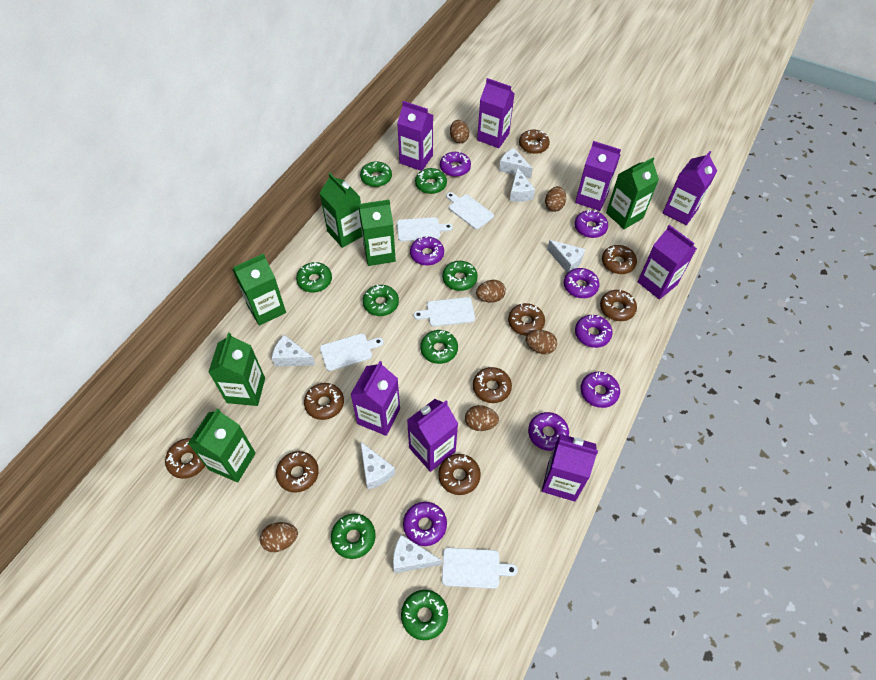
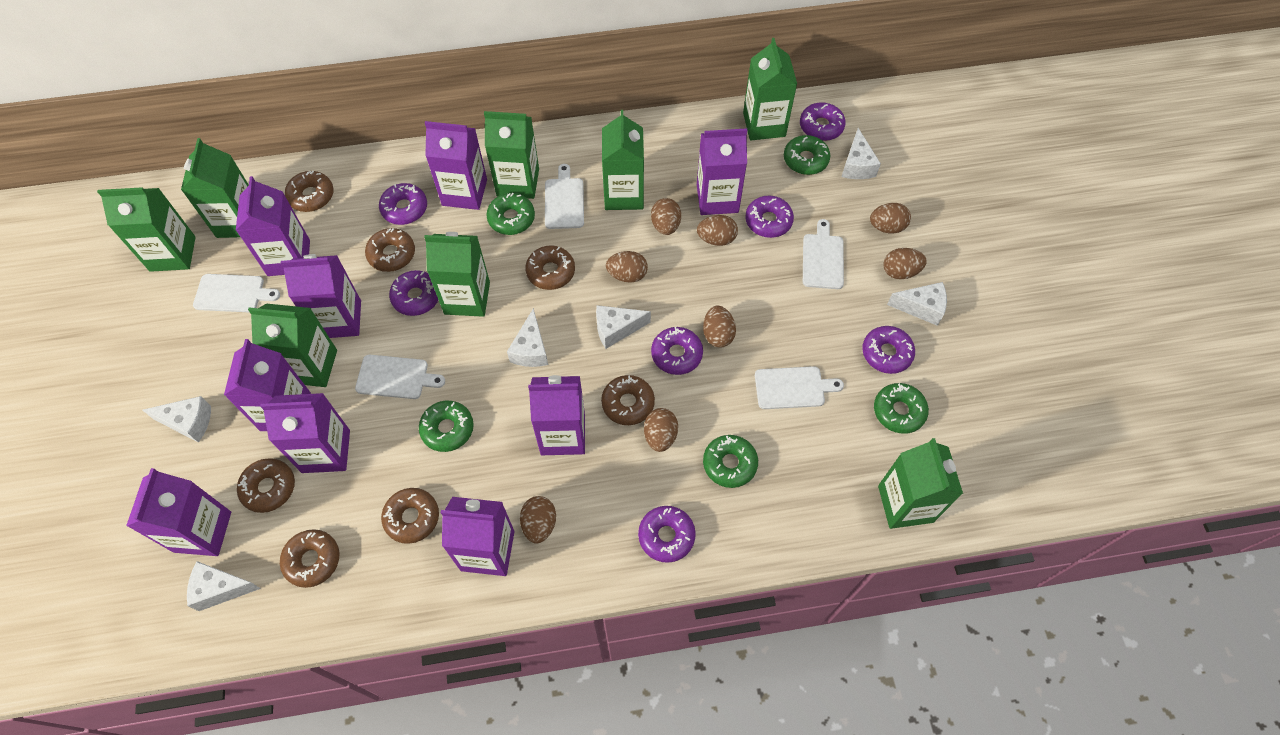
brown donut: 9 -> 7
brown egg: 6 -> 8
green carton: 6 -> 8
green donut: 8 -> 5
purple carton: 8 -> 9
purple donut: 8 -> 7

